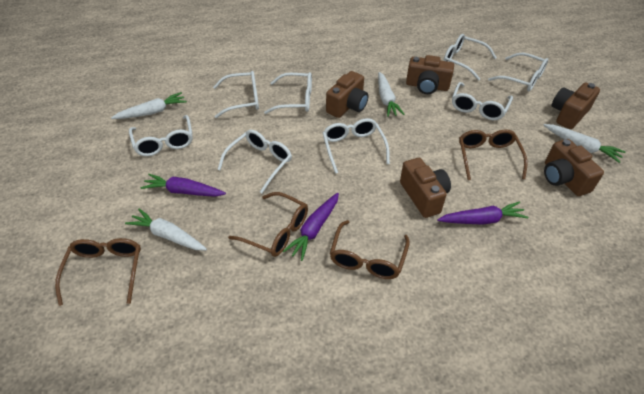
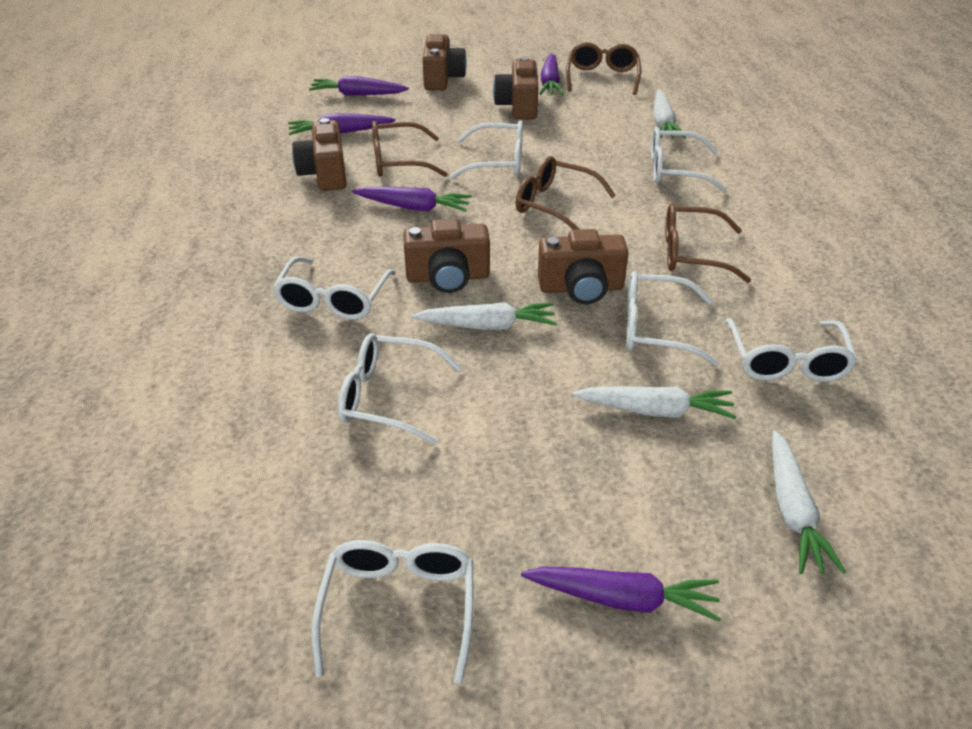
purple carrot: 3 -> 5
white glasses: 8 -> 7

